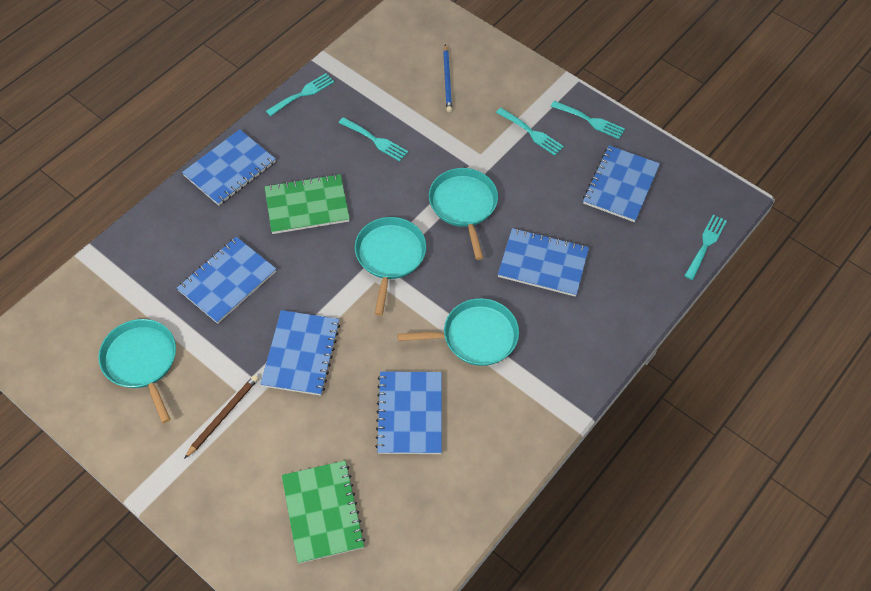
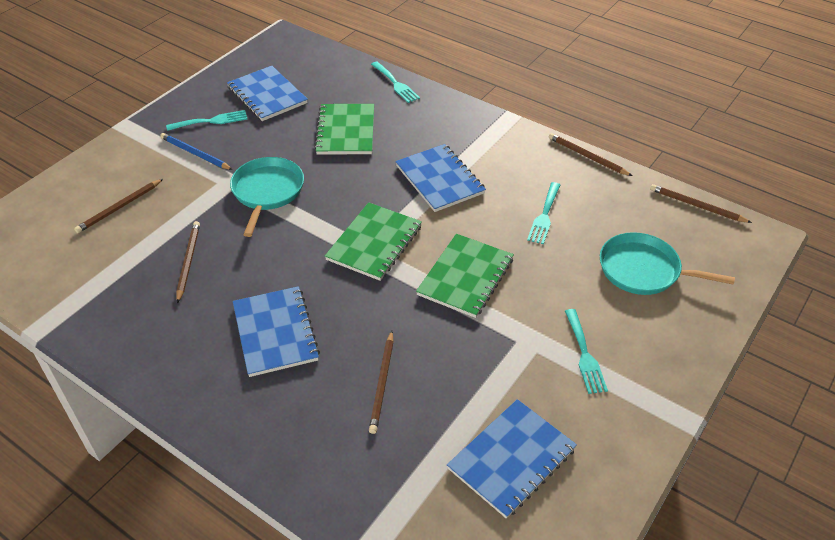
blue notebook: 6 -> 4
brown pencil: 1 -> 5
green notebook: 2 -> 3
turquoise fork: 5 -> 4
turquoise pan: 4 -> 2

